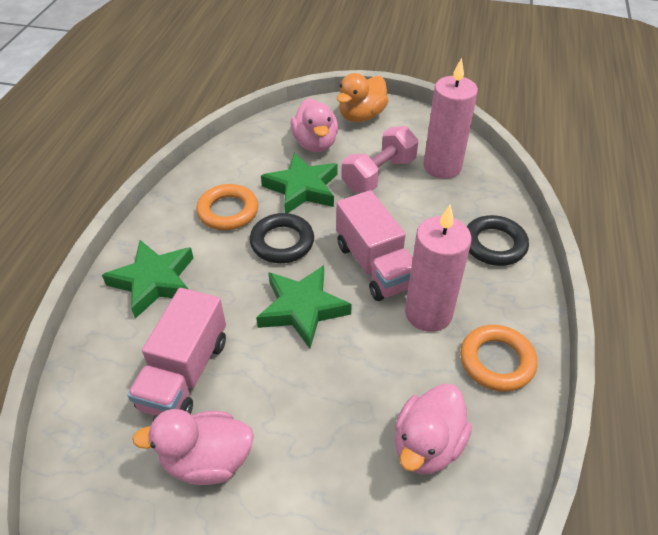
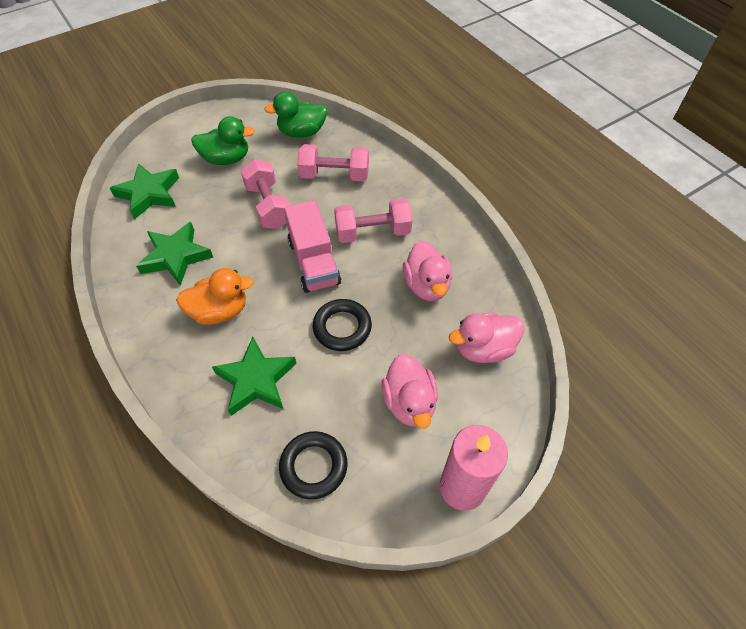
green duck: 0 -> 2
orange ring: 2 -> 0
pink candle: 2 -> 1
pink dumbbell: 1 -> 3
pink truck: 2 -> 1

